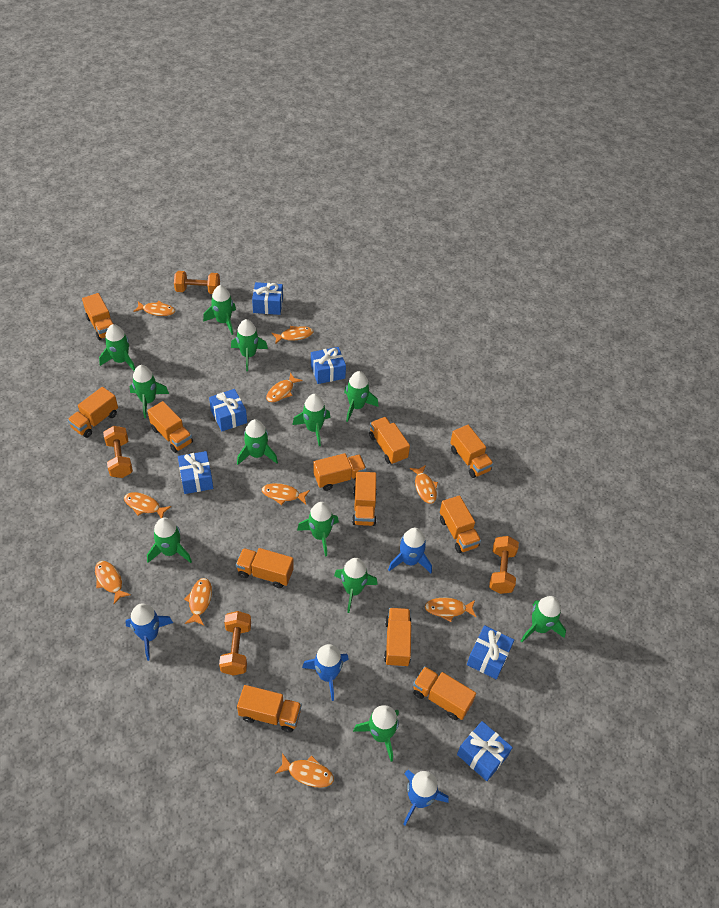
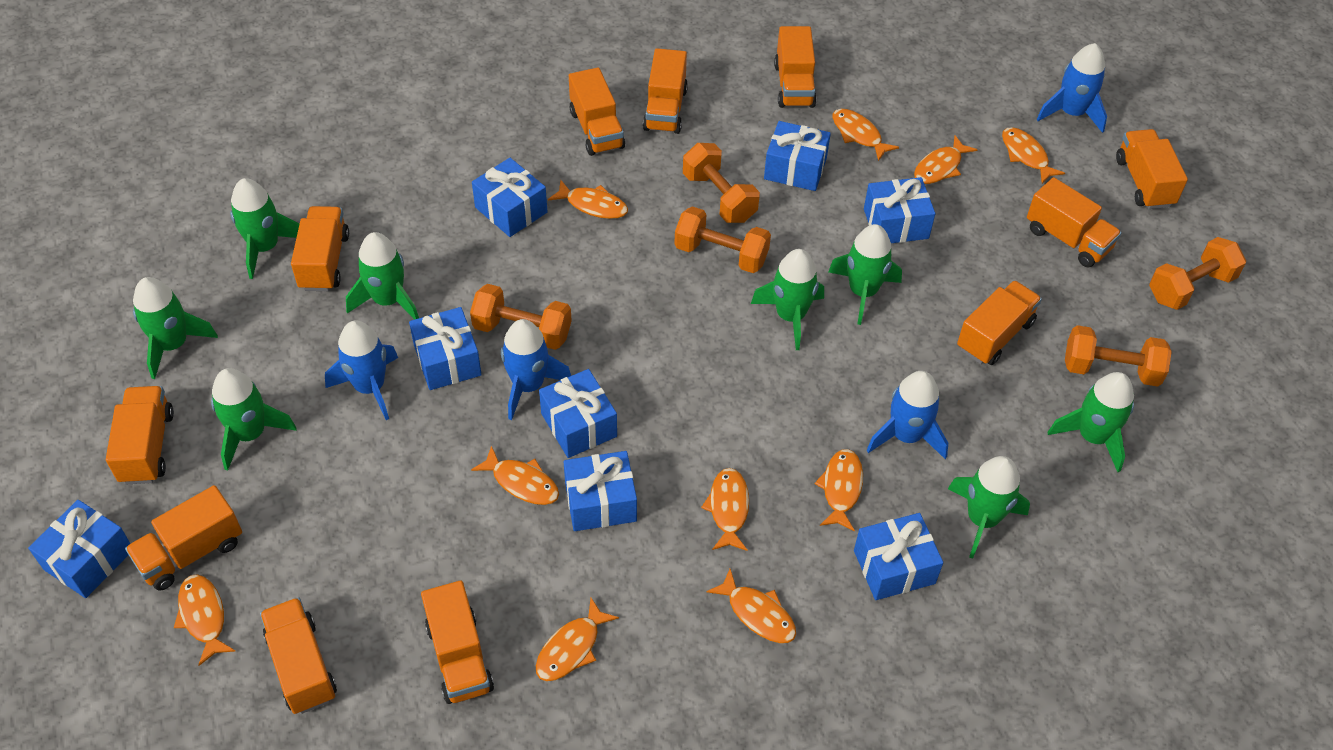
blue gift: 6 -> 8
green rocket: 12 -> 8
orange dumbbell: 4 -> 5
orange truck: 12 -> 11

